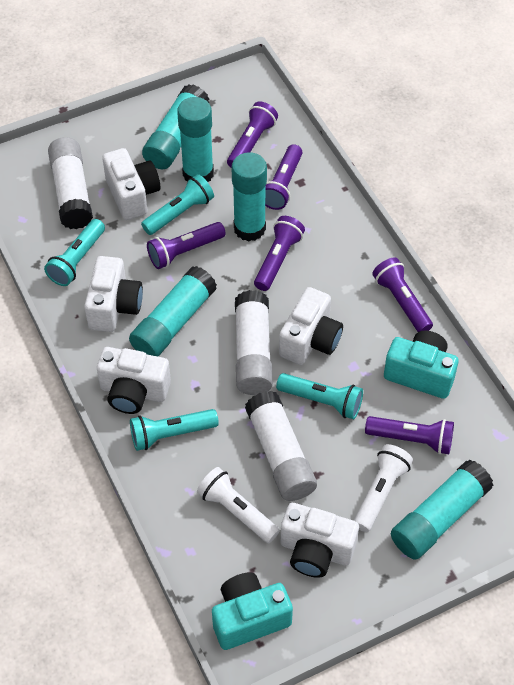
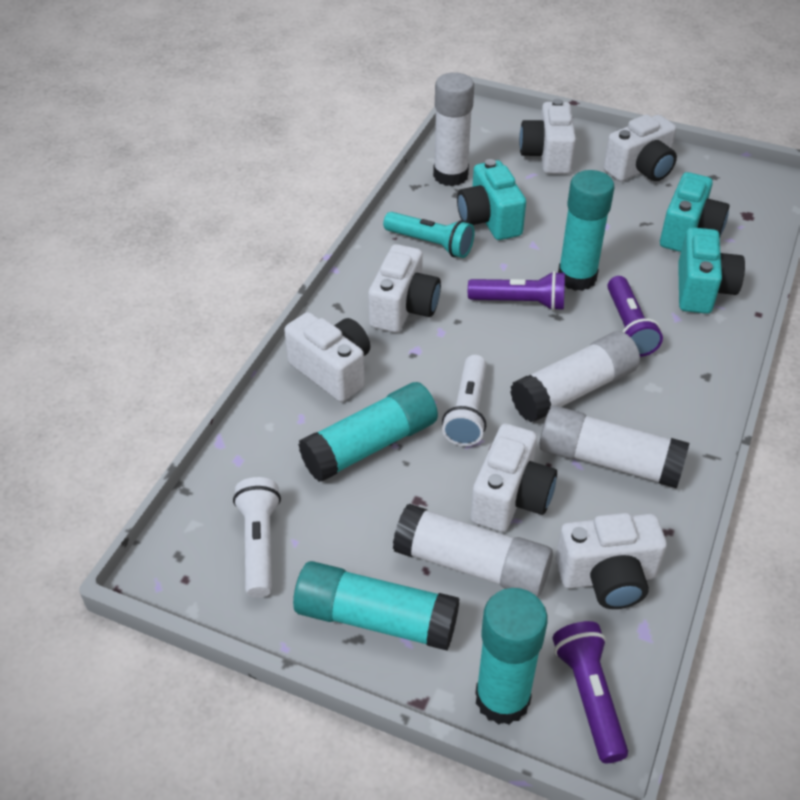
purple flashlight: 6 -> 3
turquoise camera: 2 -> 3
turquoise flashlight: 4 -> 1
turquoise glue stick: 5 -> 4
white camera: 5 -> 6
white glue stick: 3 -> 4

